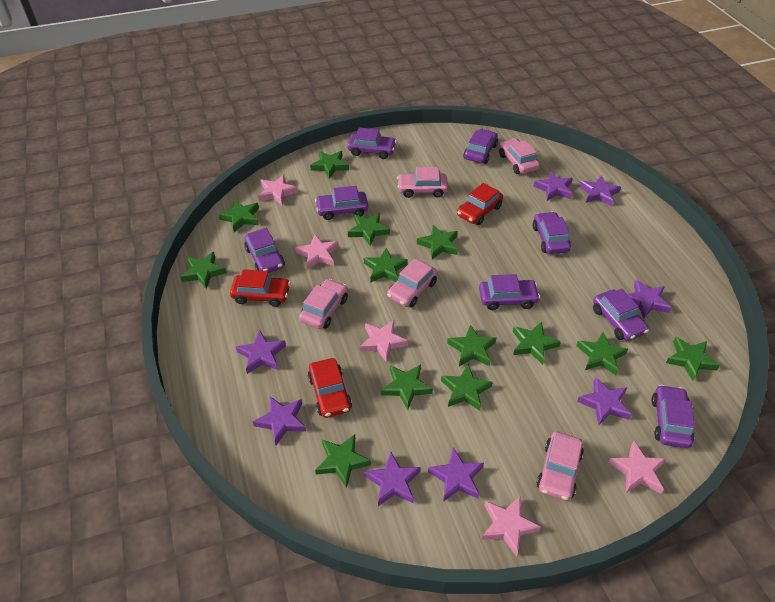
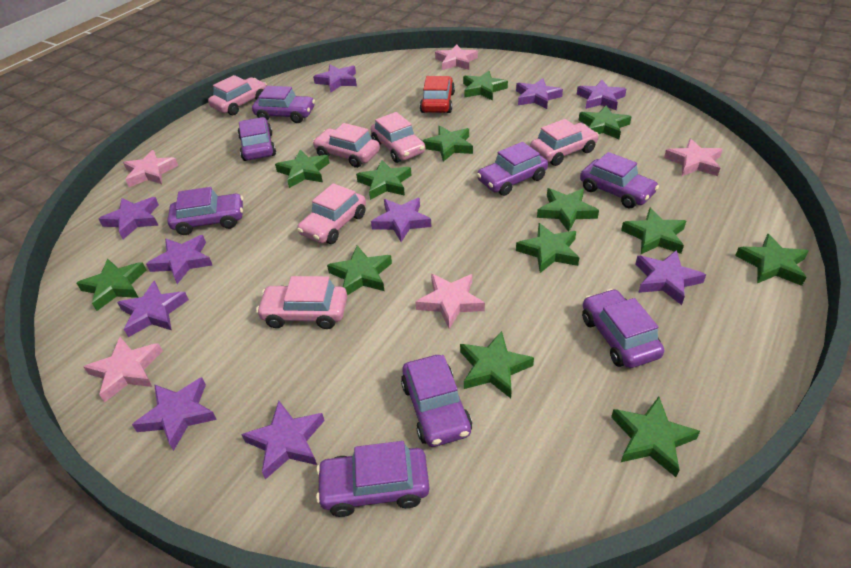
pink car: 5 -> 6
purple star: 8 -> 10
red car: 3 -> 1

